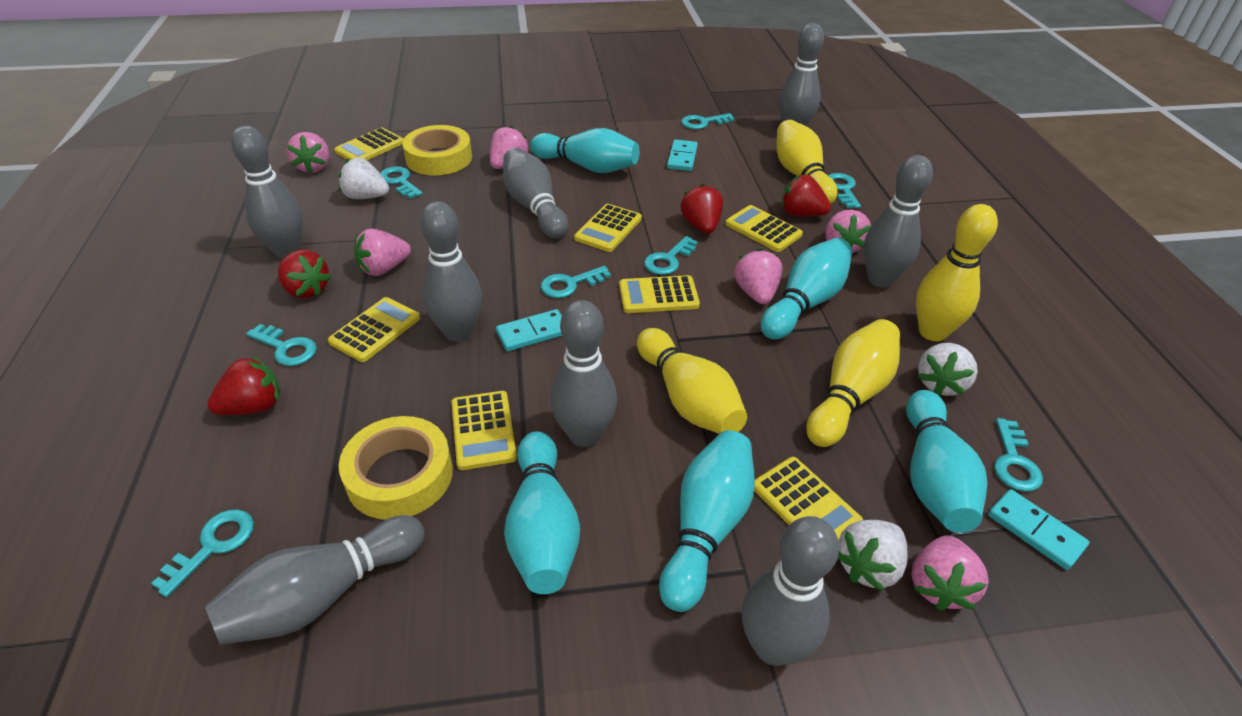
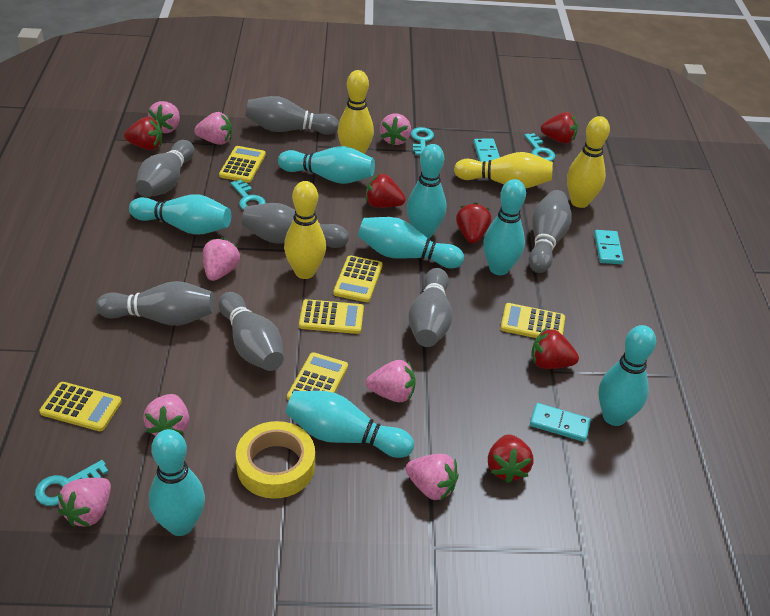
grey bowling pin: 8 -> 7
pink strawberry: 6 -> 8
red strawberry: 4 -> 6
turquoise bowling pin: 5 -> 8
turquoise key: 8 -> 4
white strawberry: 3 -> 0
yellow calculator: 7 -> 6
yellow tape: 2 -> 1

